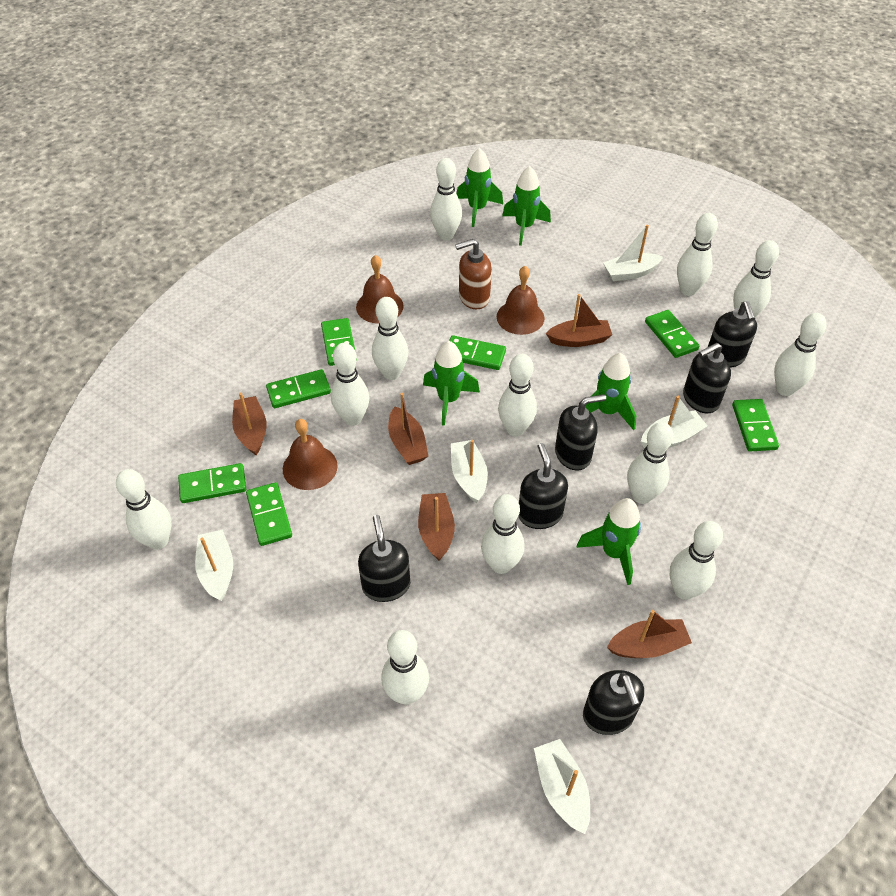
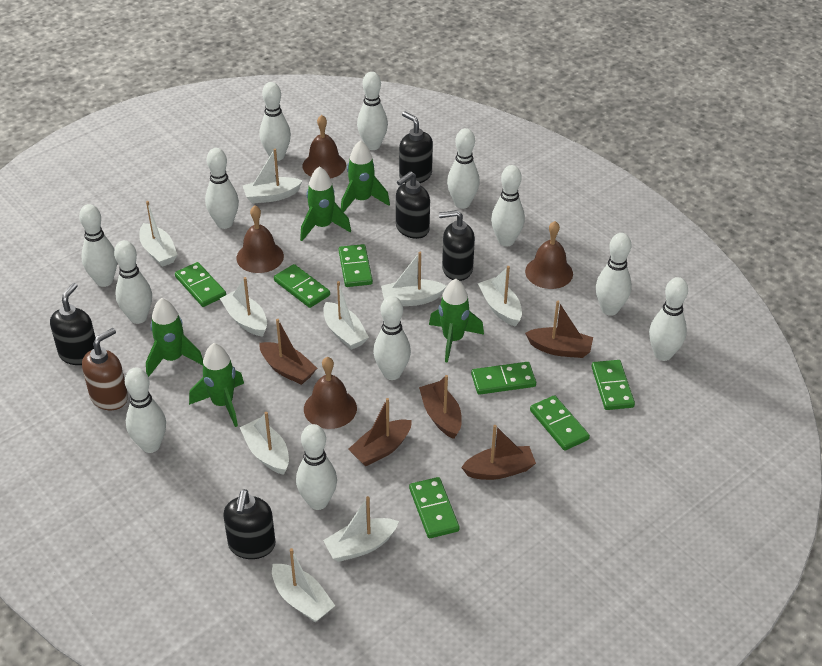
black soap dispenser: 6 -> 5
brown bell: 3 -> 4
white boat: 5 -> 9

